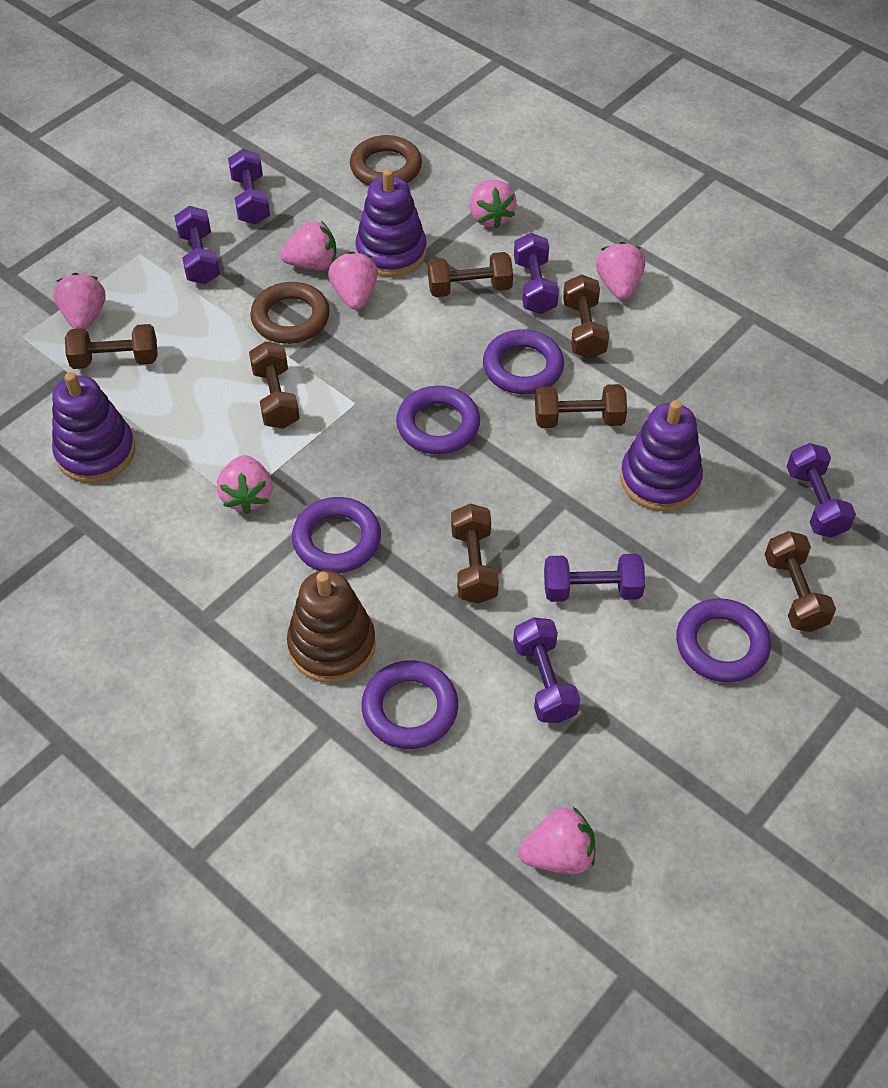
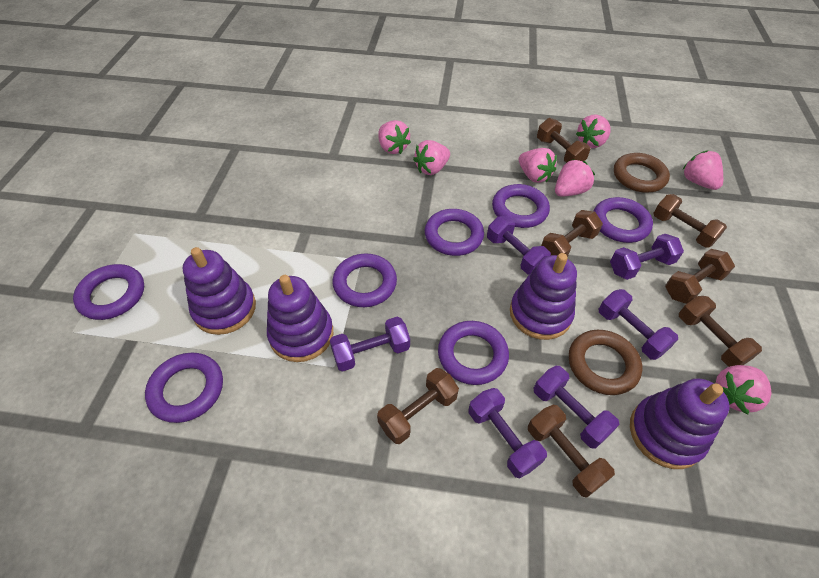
brown stacking toy: 1 -> 0
purple ring: 5 -> 7
purple stacking toy: 3 -> 4

